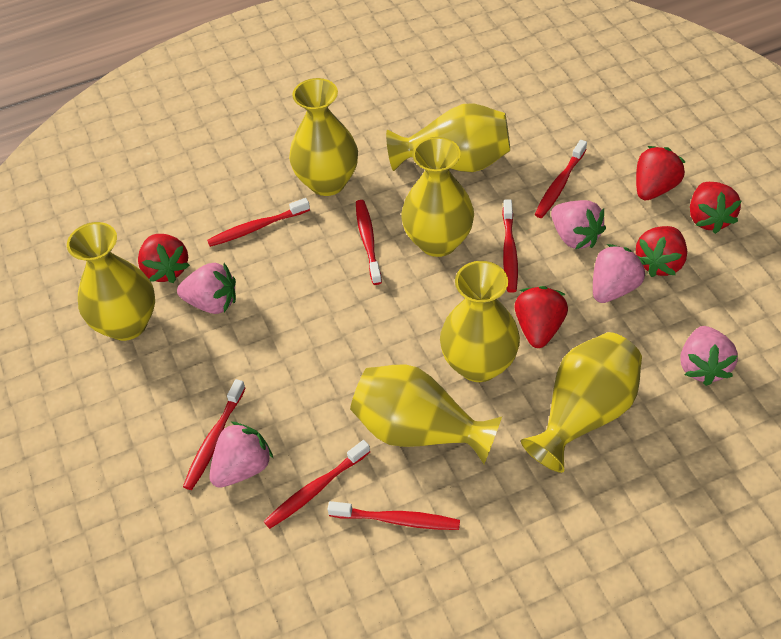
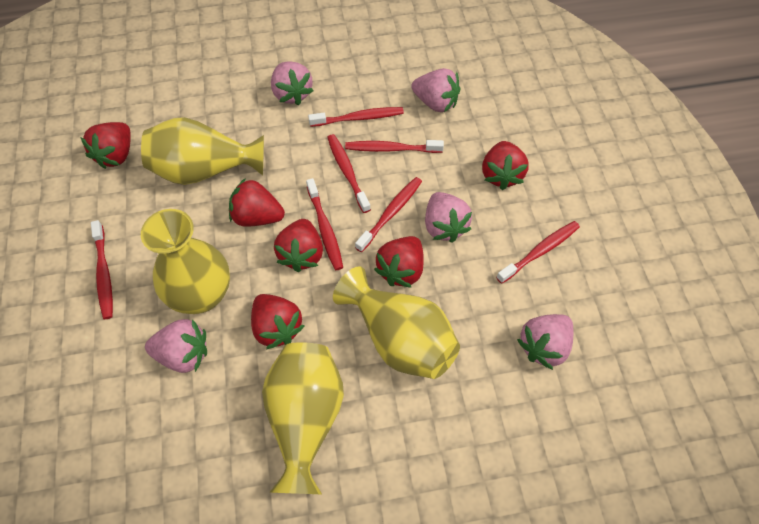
red strawberry: 5 -> 6
yellow vase: 7 -> 4

